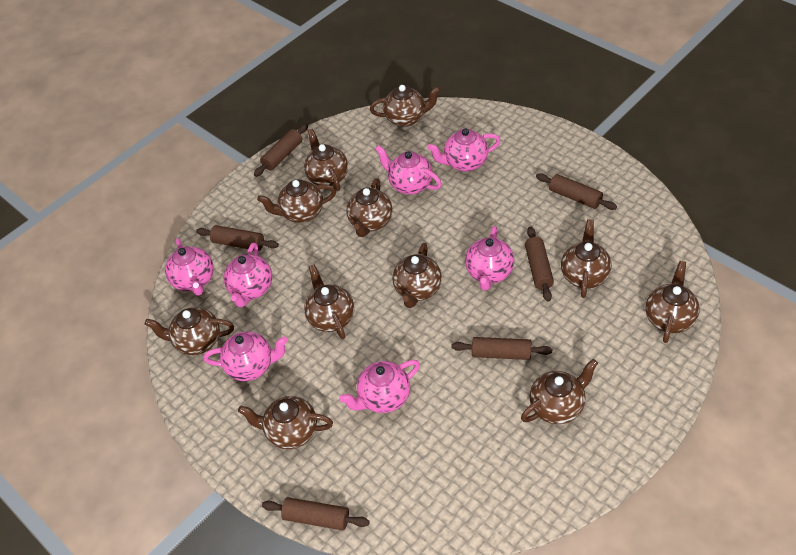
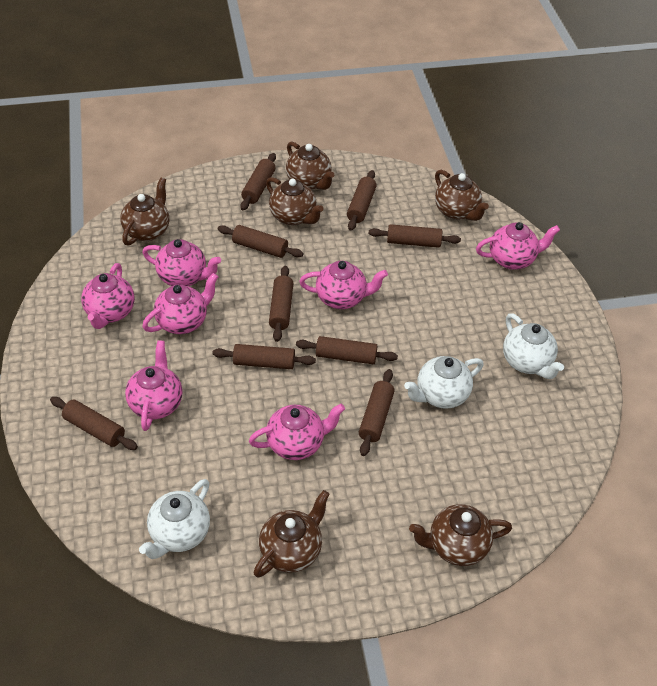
brown rolling pin: 6 -> 9
brown teapot: 11 -> 6
white teapot: 0 -> 3

